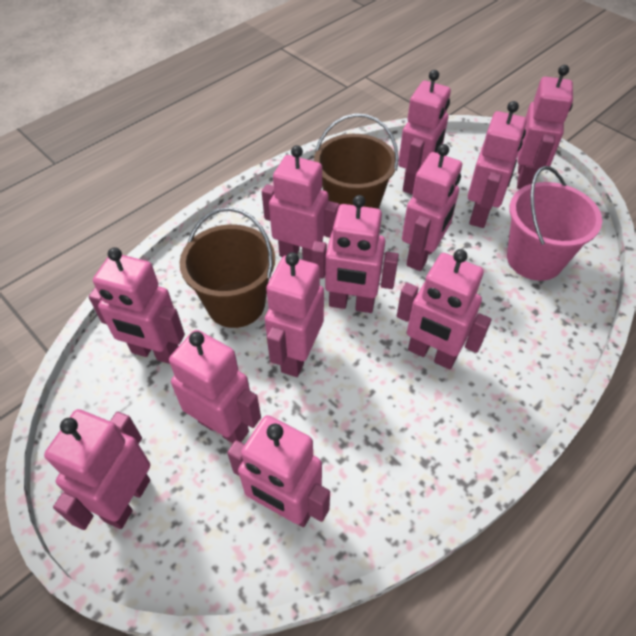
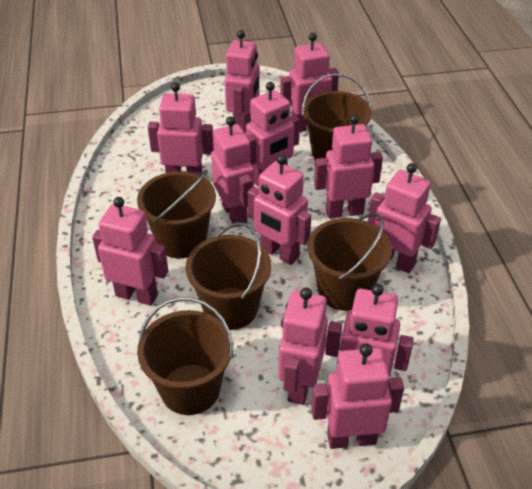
brown bucket: 2 -> 5
pink bucket: 1 -> 0

